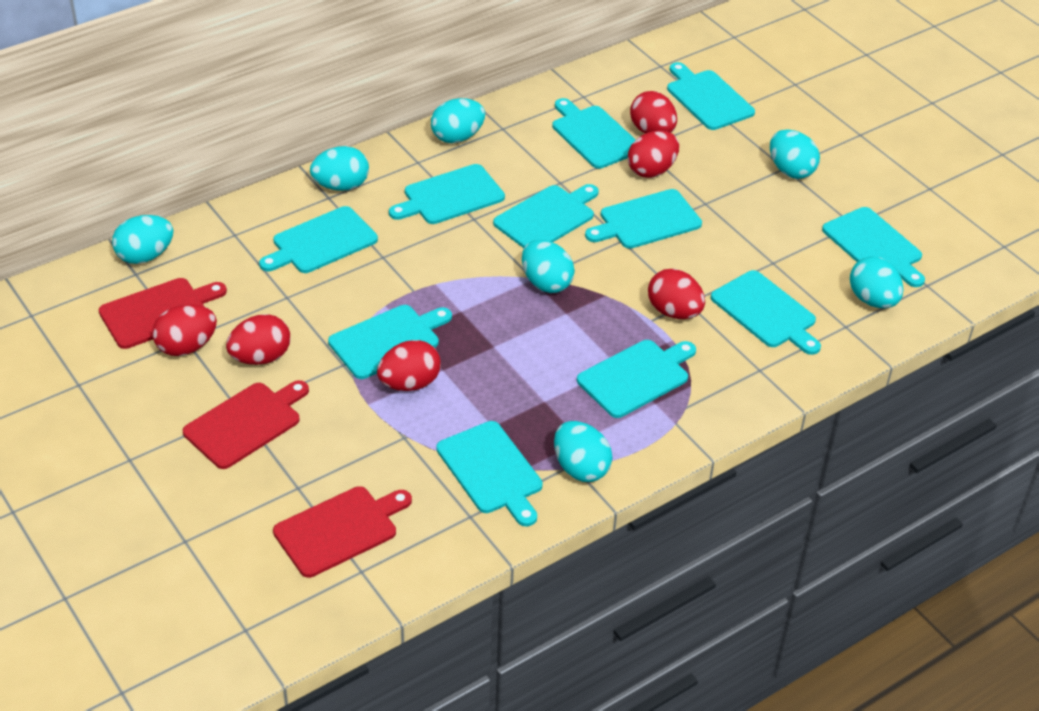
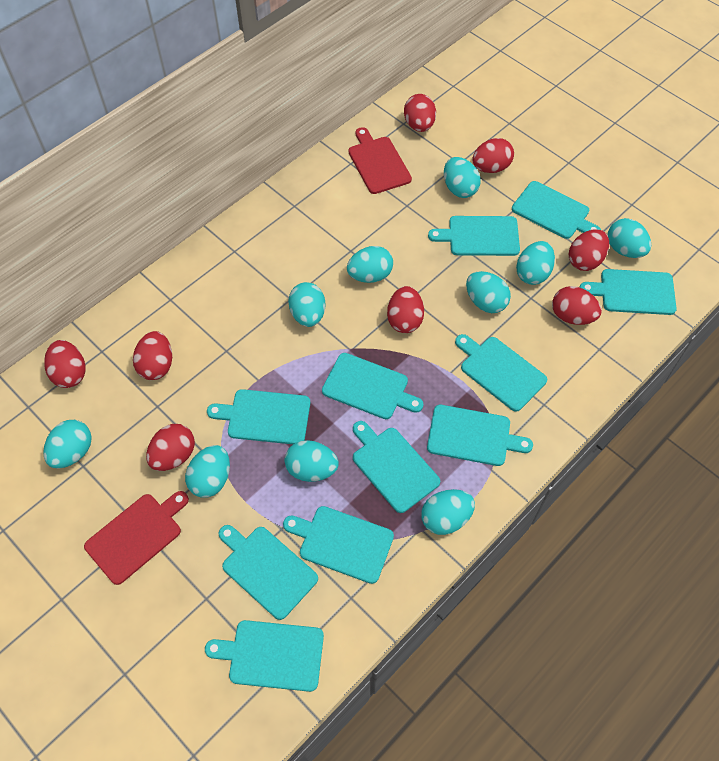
red cutting board: 3 -> 2
red egg: 6 -> 8
turquoise egg: 7 -> 10

